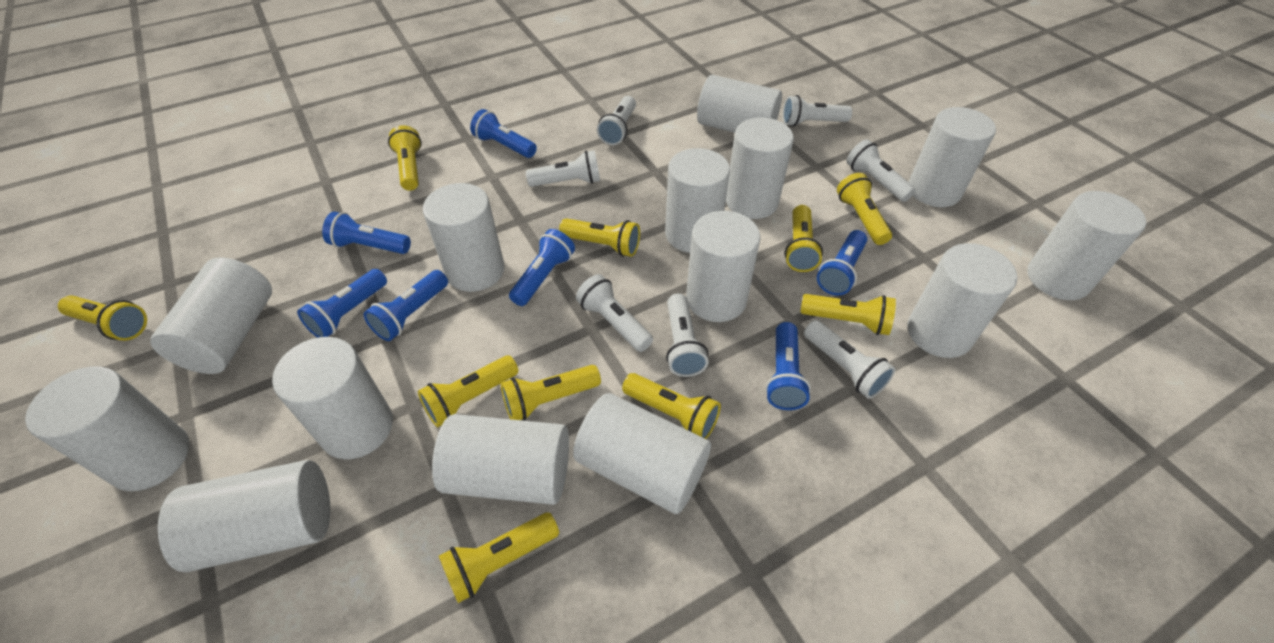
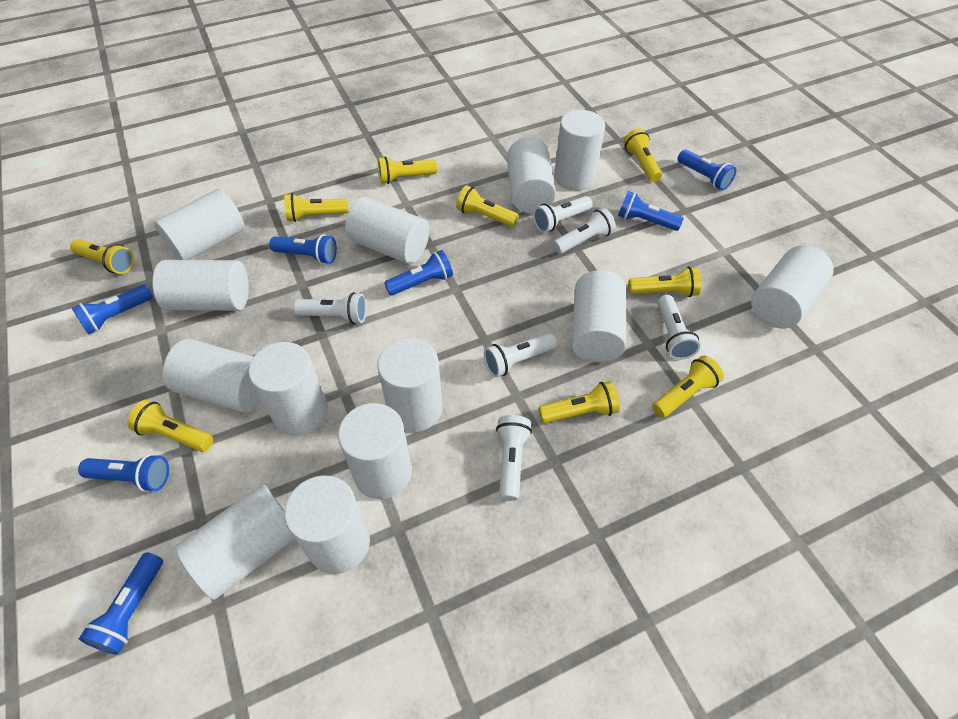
white cylinder: 14 -> 13
white flashlight: 7 -> 6
yellow flashlight: 10 -> 9

